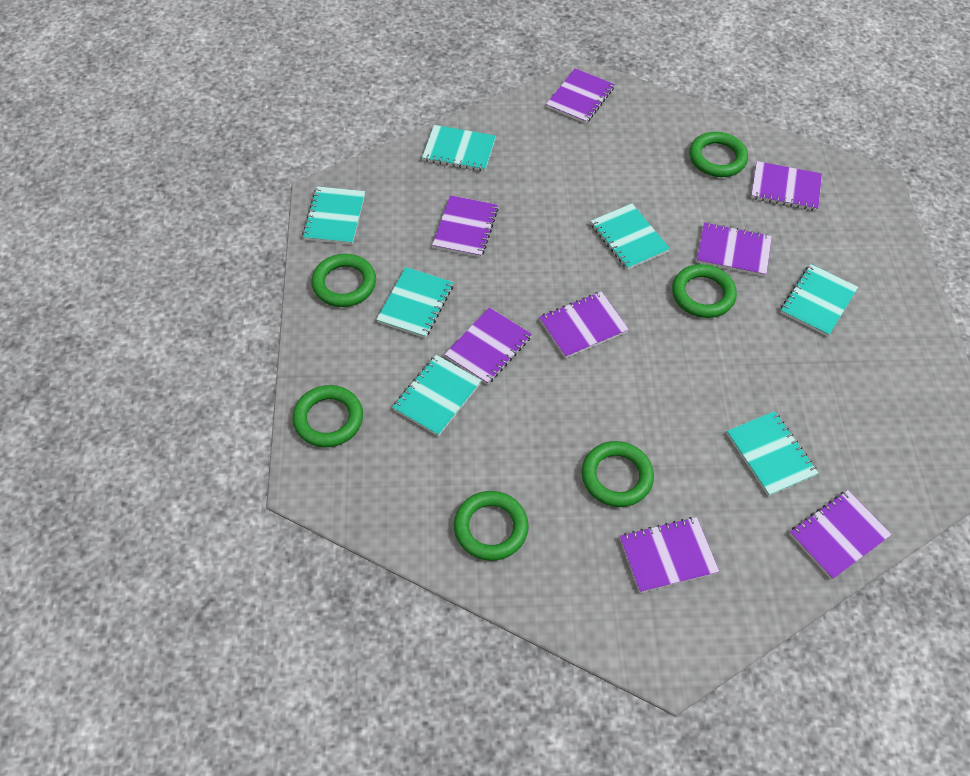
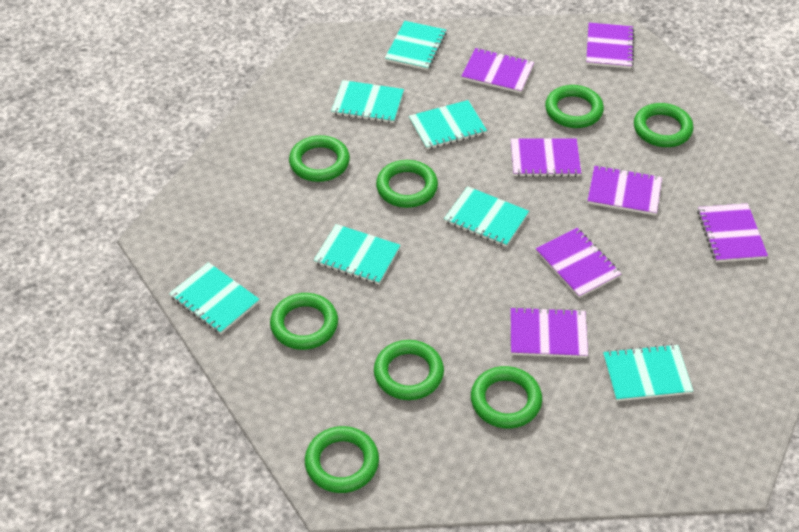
green ring: 6 -> 8
purple notebook: 8 -> 7

